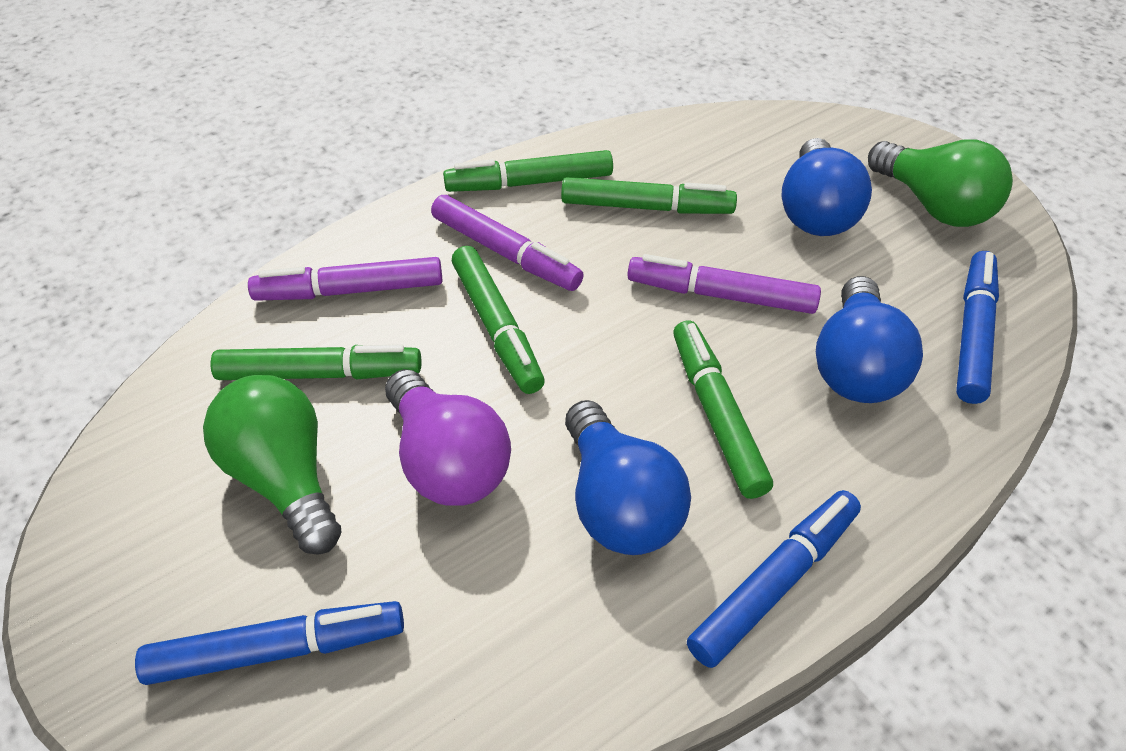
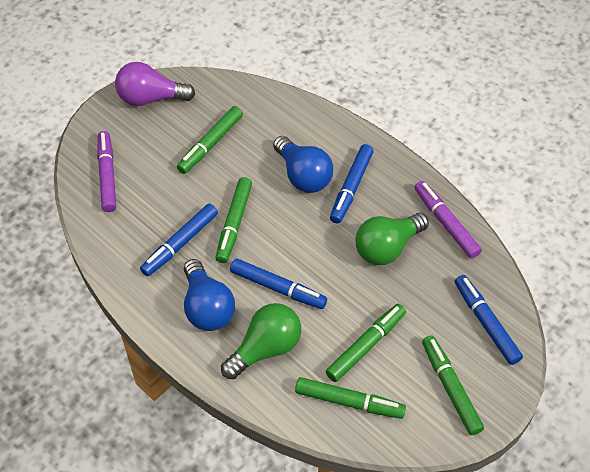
blue light bulb: 3 -> 2
blue marker: 3 -> 4
purple marker: 3 -> 2

